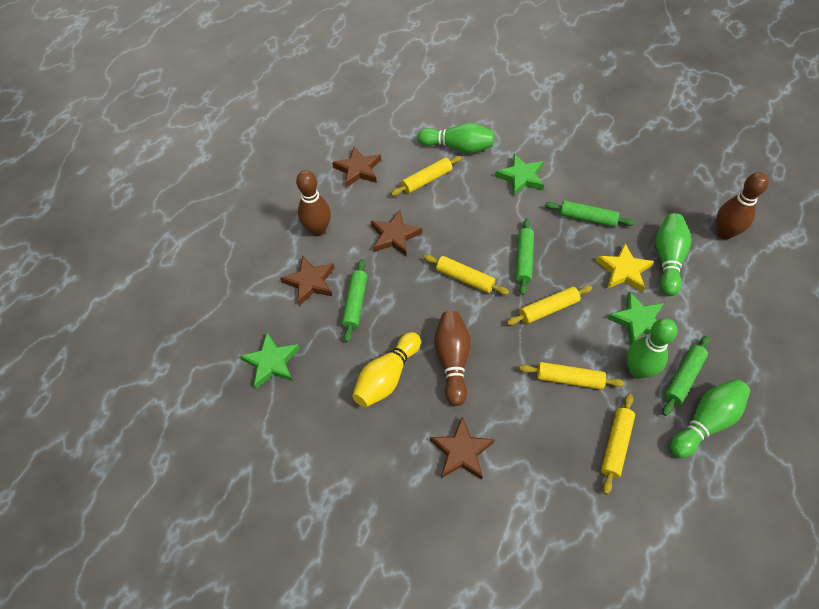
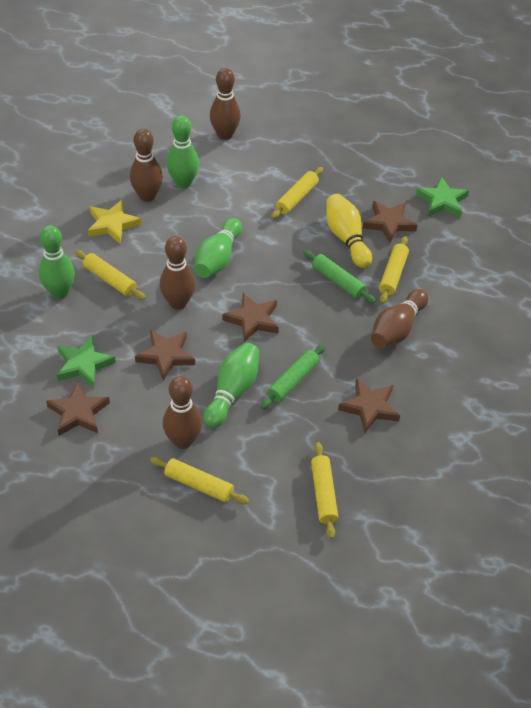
brown bowling pin: 3 -> 5
brown star: 4 -> 5
green rolling pin: 4 -> 2
green star: 3 -> 2

